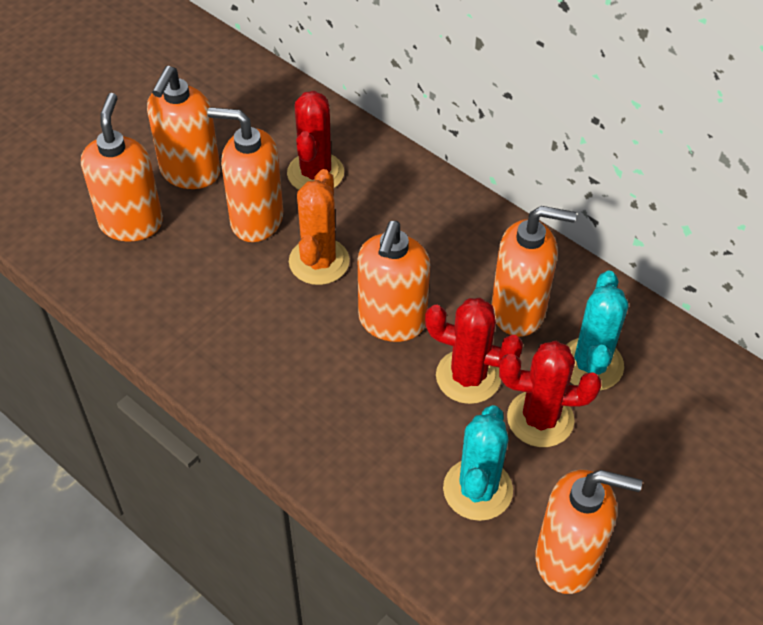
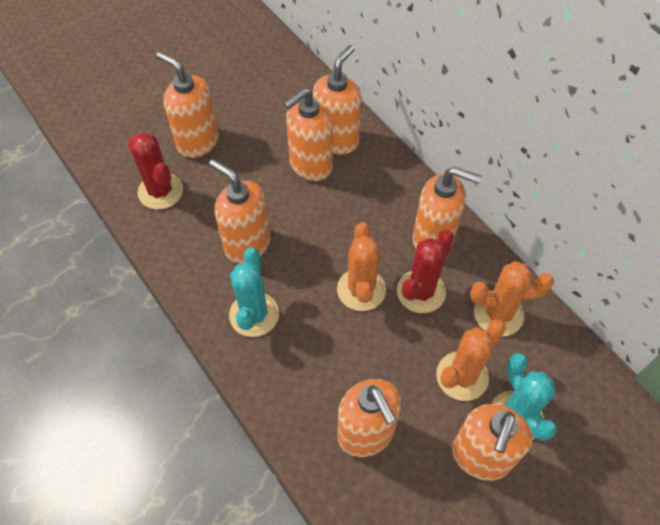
orange cactus: 1 -> 3
orange soap dispenser: 6 -> 7
red cactus: 3 -> 2

